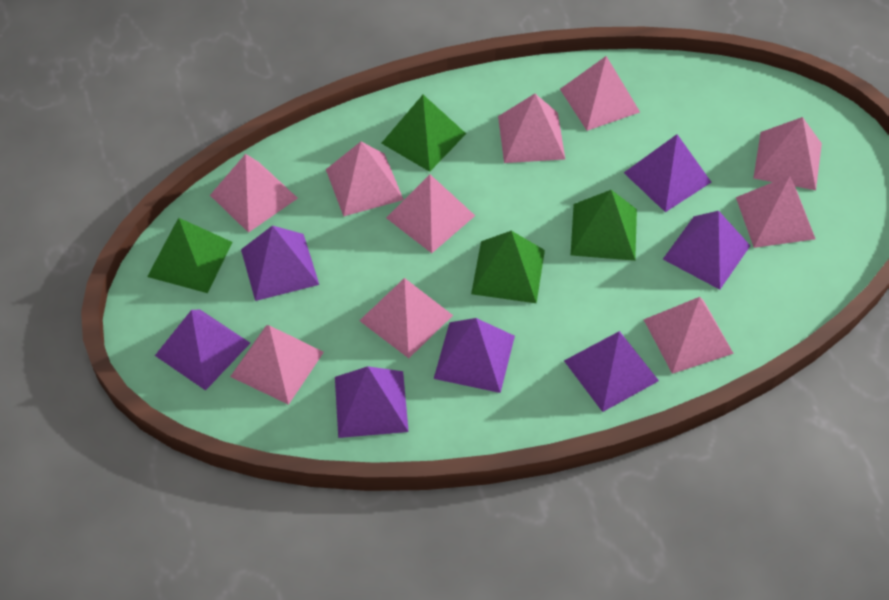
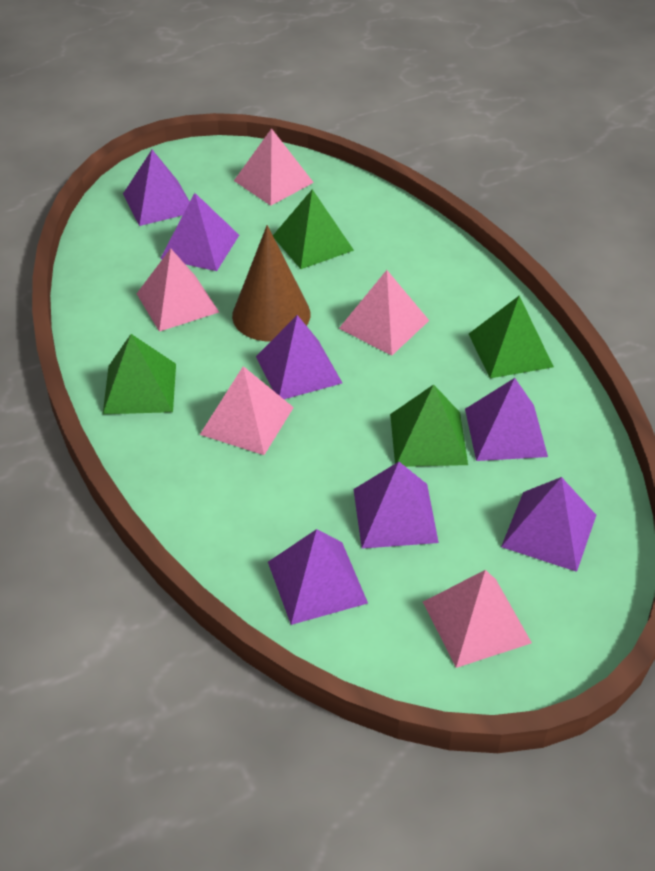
brown cone: 0 -> 1
pink pyramid: 10 -> 5

